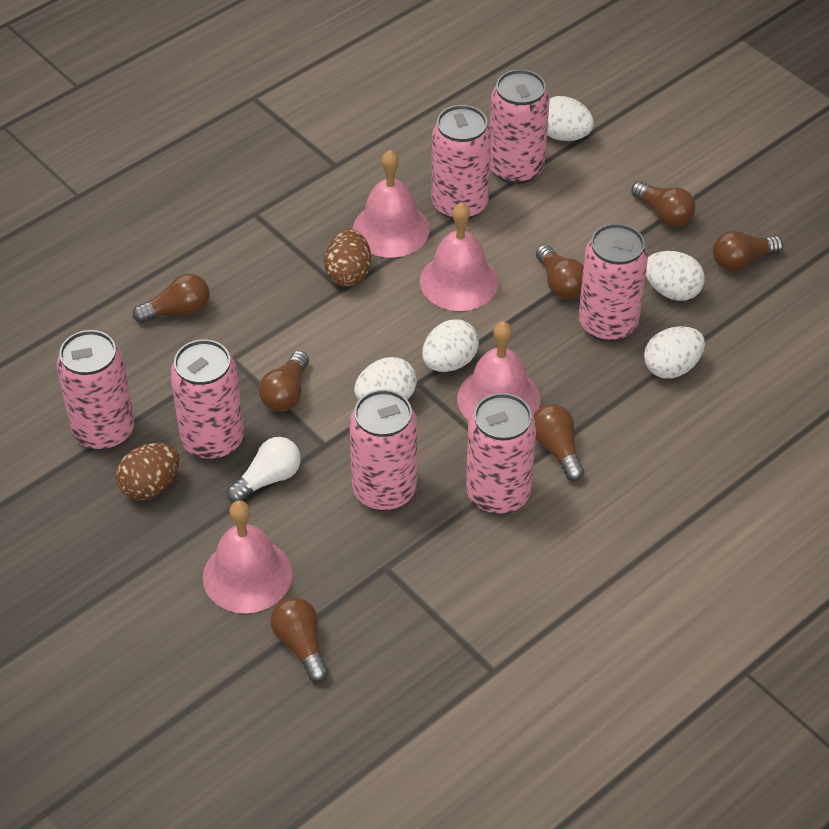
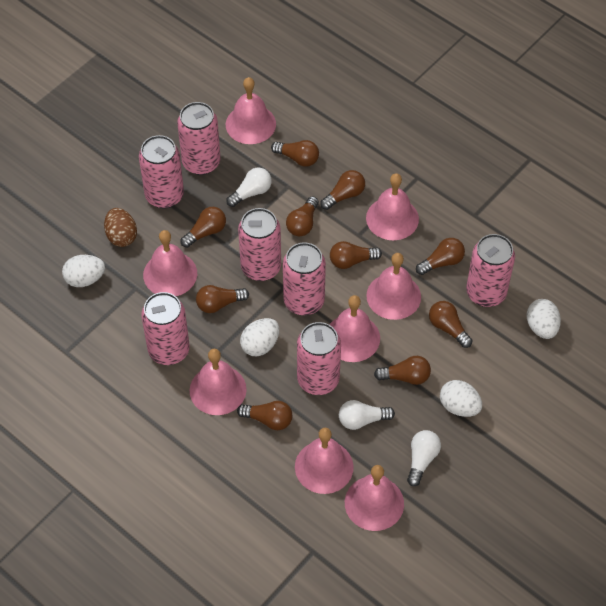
brown egg: 2 -> 1
brown light bulb: 7 -> 10
pink bell: 4 -> 8
white egg: 5 -> 4
white light bulb: 1 -> 3

